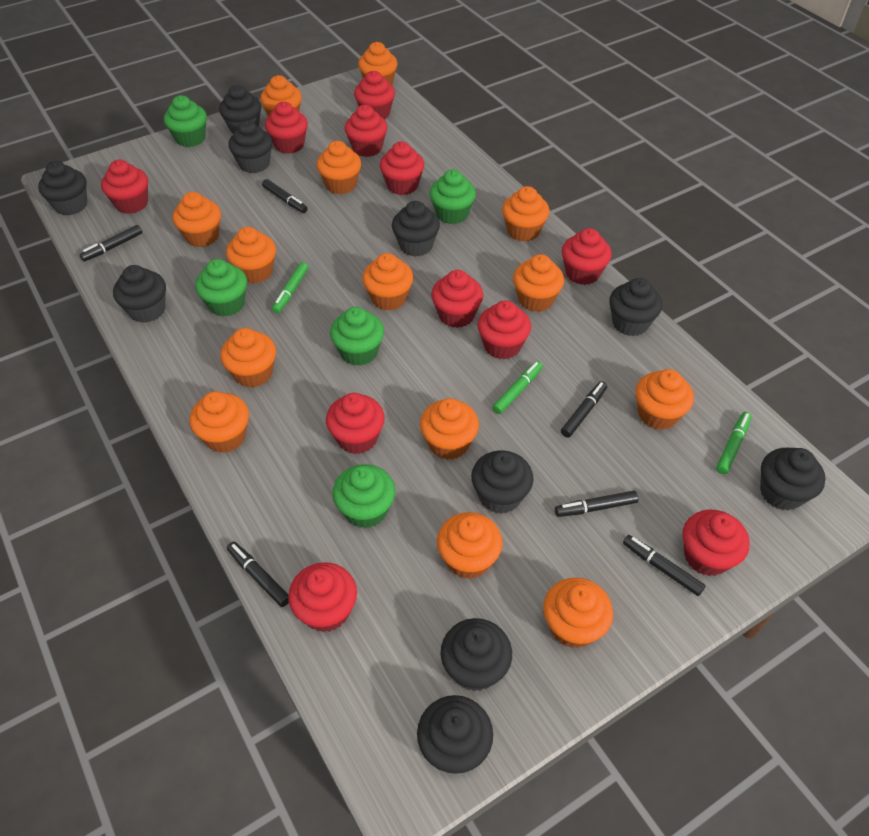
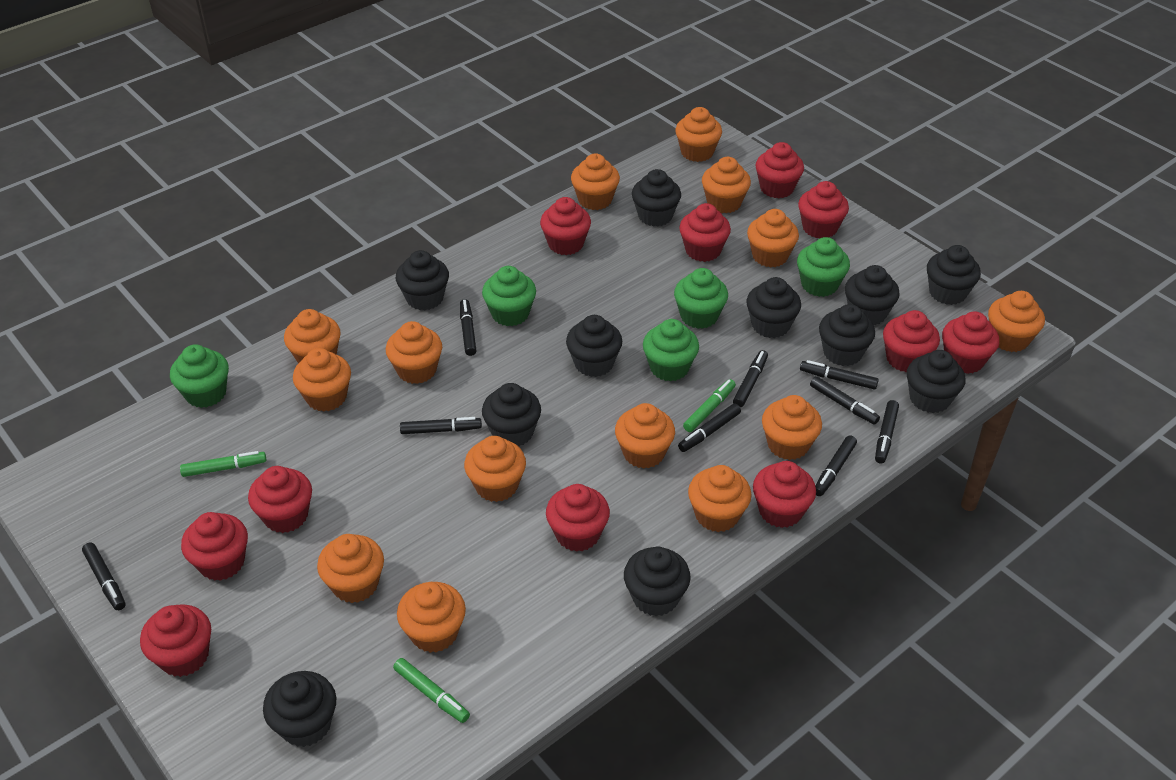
black cupcake: 10 -> 11
black marker: 6 -> 9

